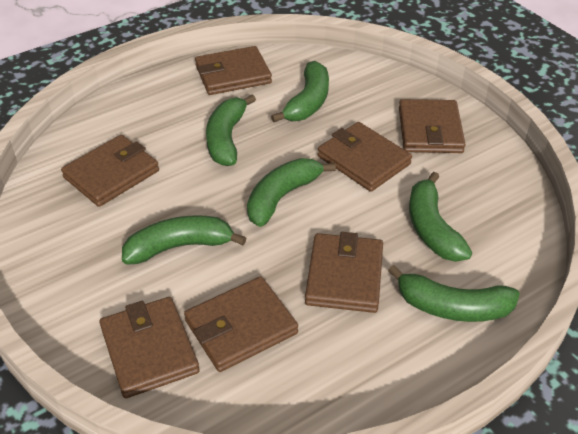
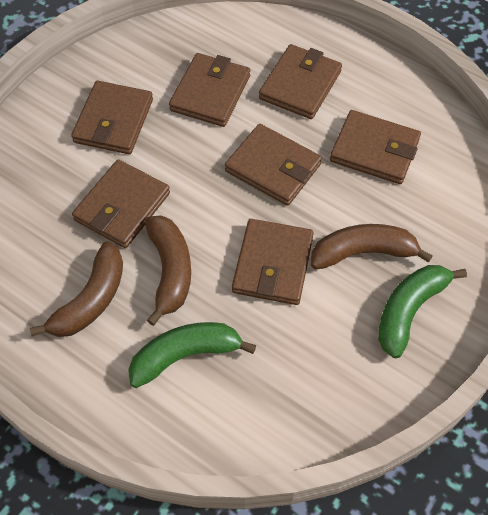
brown banana: 0 -> 3
green banana: 6 -> 2

